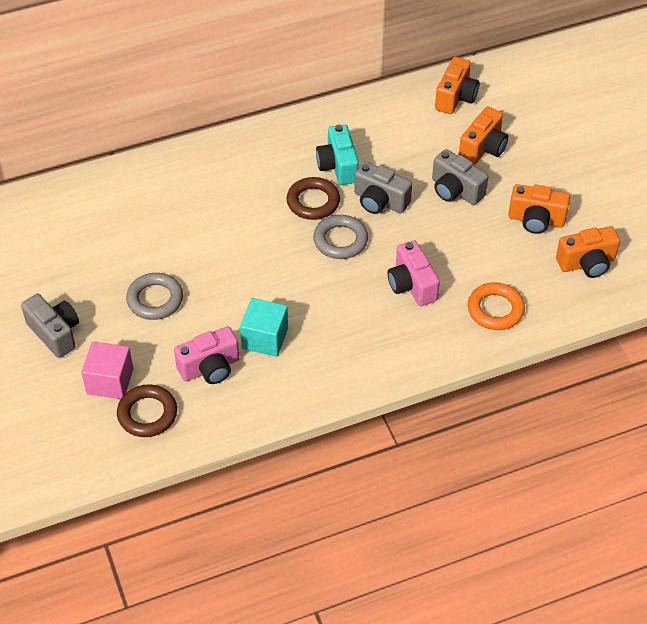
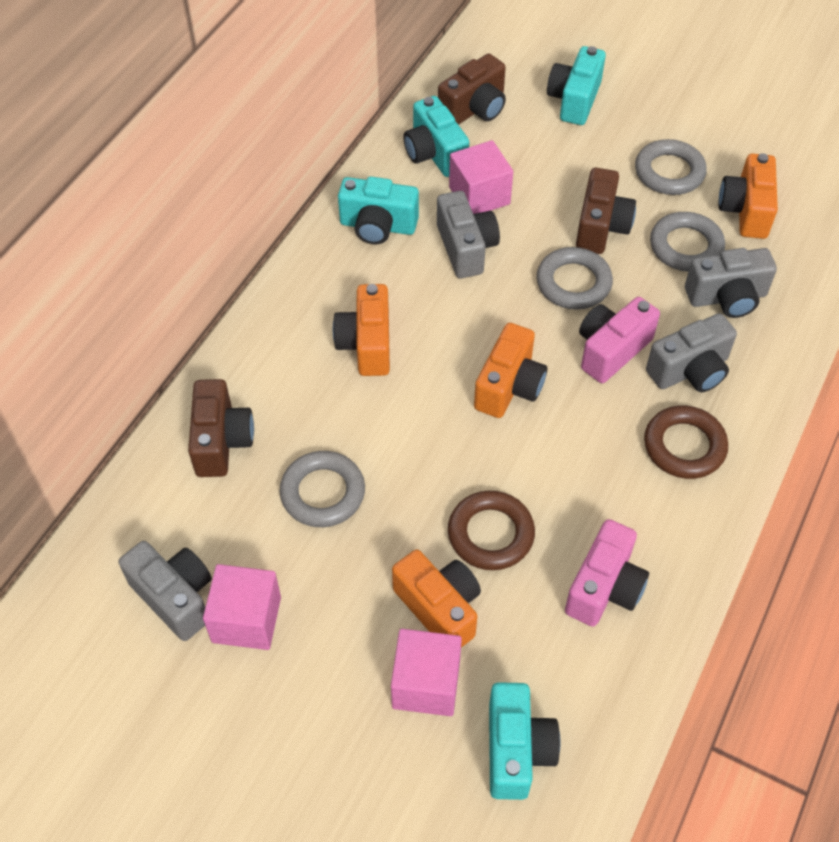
brown camera: 0 -> 3
grey camera: 3 -> 4
grey ring: 2 -> 4
orange ring: 1 -> 0
pink cube: 1 -> 3
turquoise camera: 1 -> 4
turquoise cube: 1 -> 0

